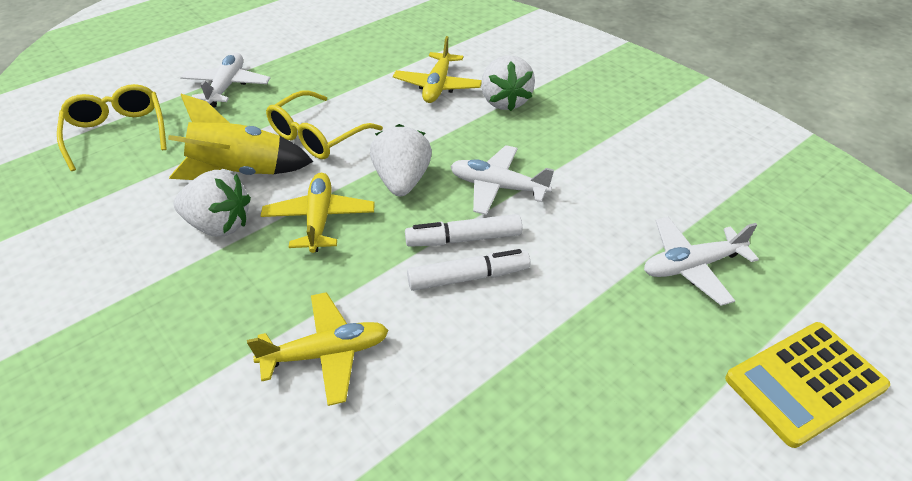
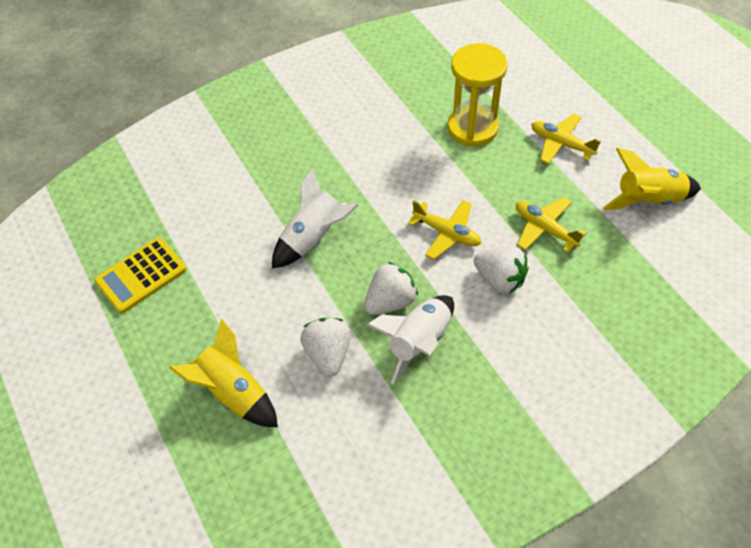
white marker: 2 -> 0
white plane: 3 -> 0
white rocket: 0 -> 2
yellow glasses: 2 -> 0
yellow hourglass: 0 -> 1
yellow rocket: 1 -> 2

